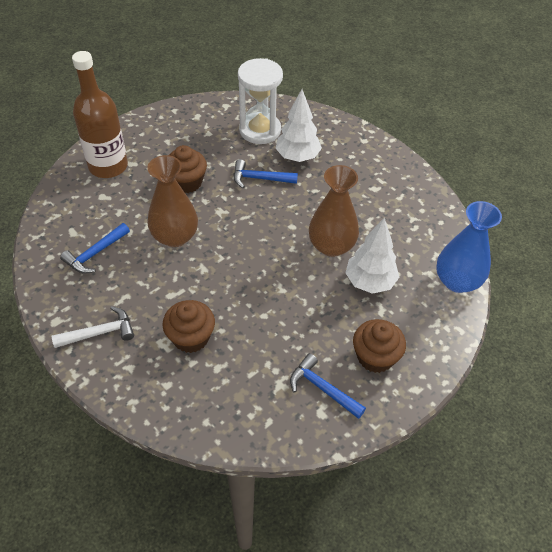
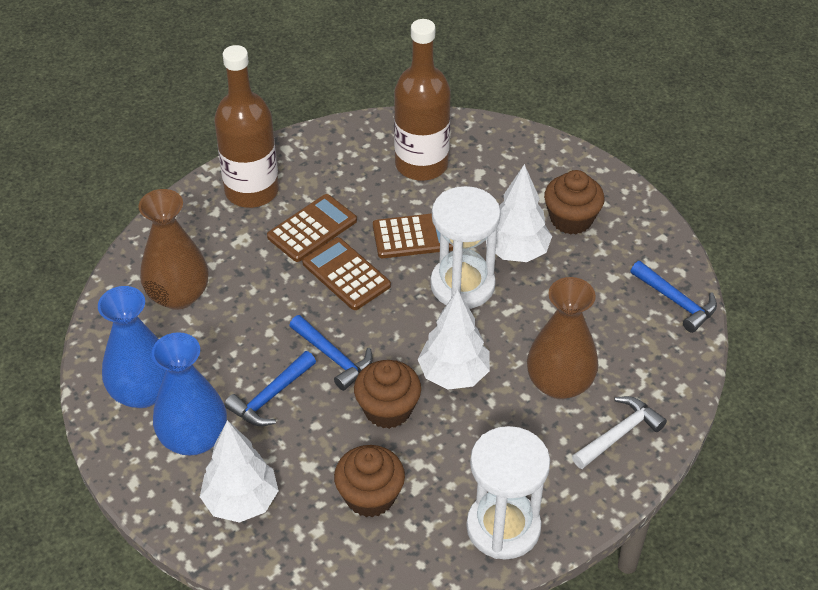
blue vase: 1 -> 2
brown bottle: 1 -> 2
brown calculator: 0 -> 3
white hourglass: 1 -> 2
white tree: 2 -> 3

